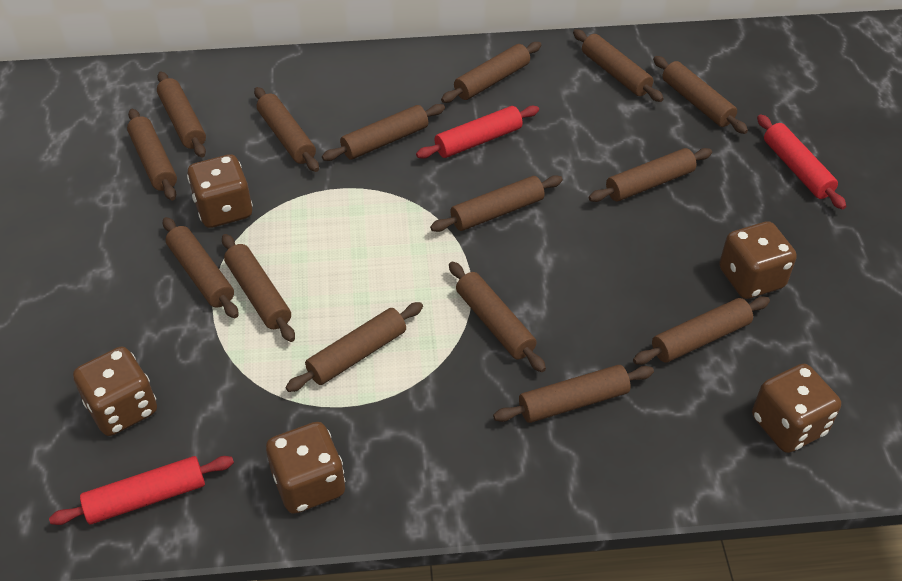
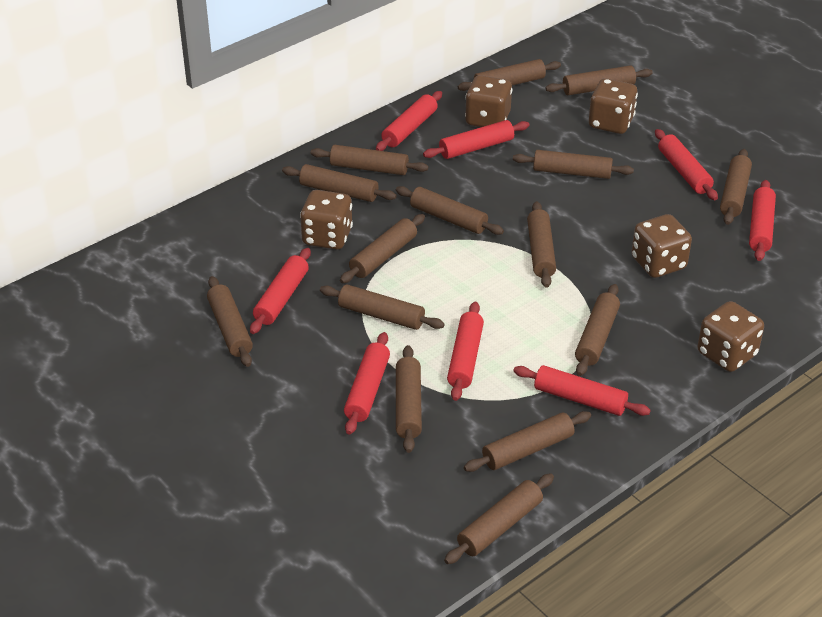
red rolling pin: 3 -> 8

